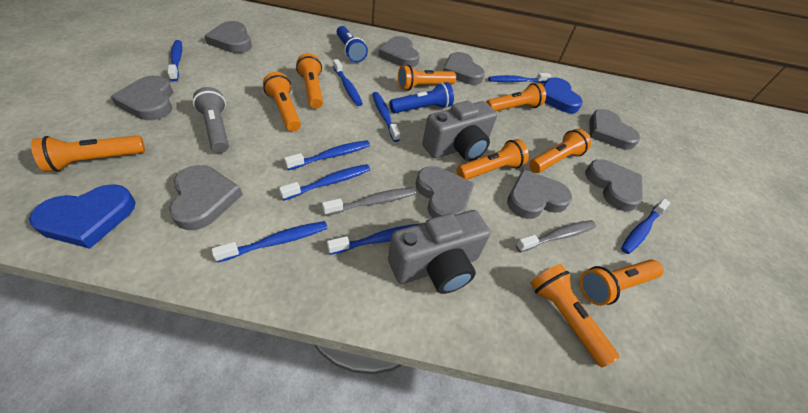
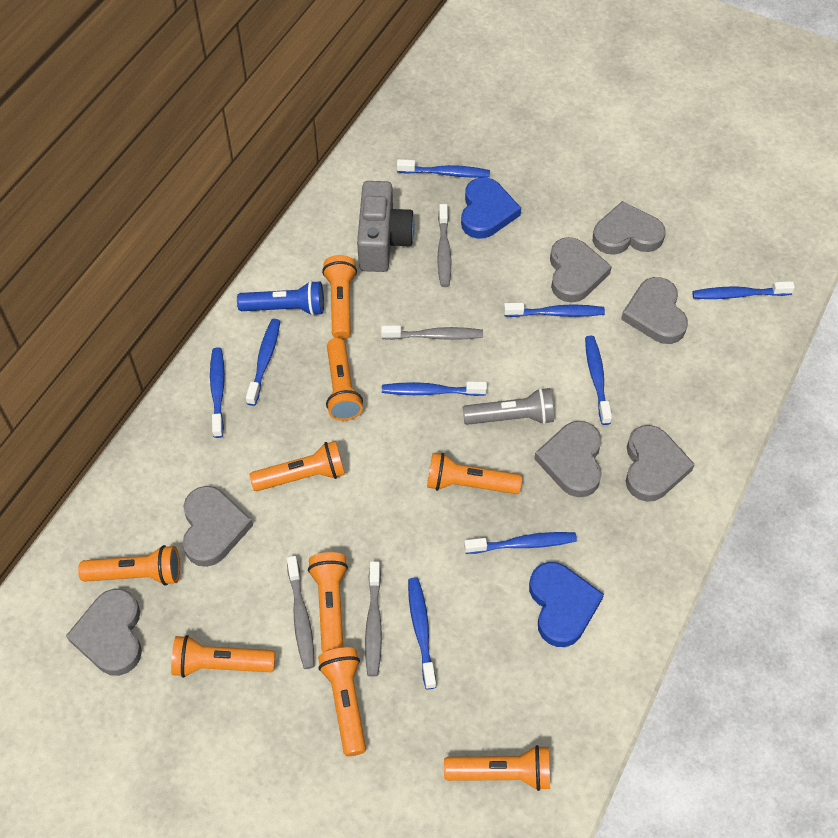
blue flashlight: 2 -> 1
grey camera: 2 -> 1
grey heart: 9 -> 7
grey toothbrush: 2 -> 4

